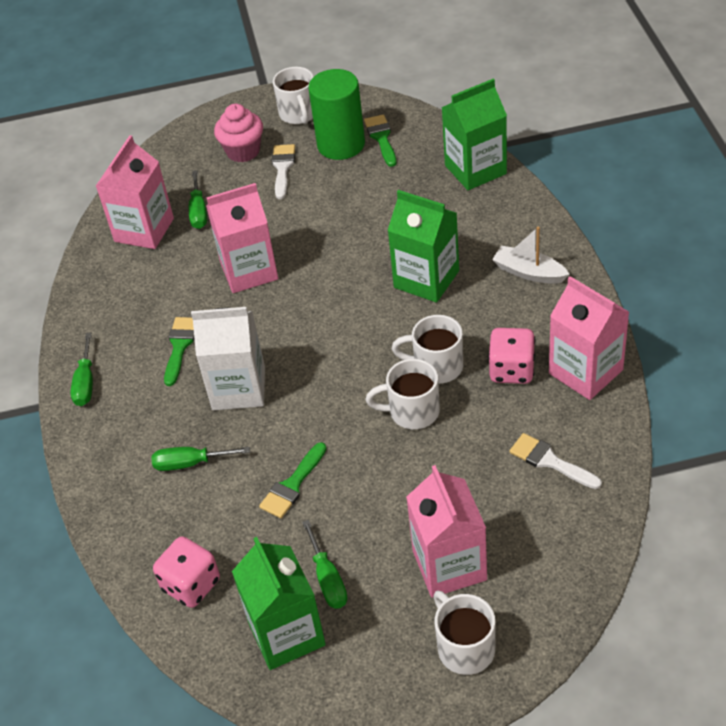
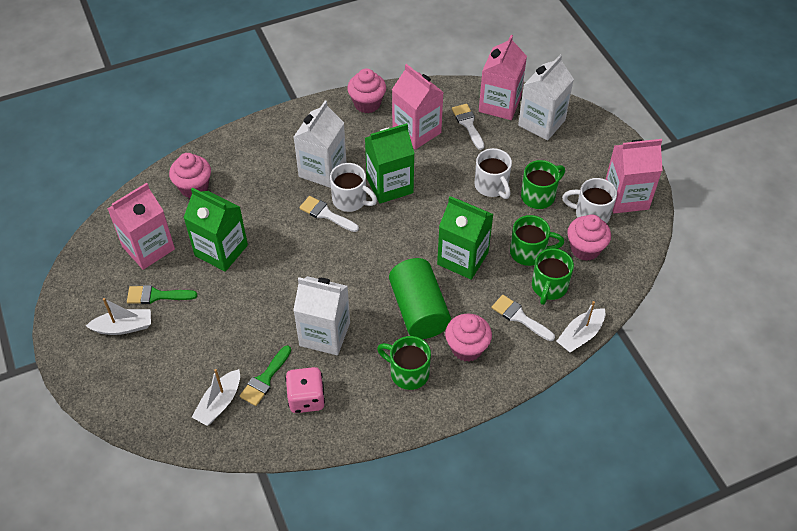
green brush: 3 -> 2
green mug: 0 -> 4
green screwdriver: 4 -> 0
pink cupcake: 1 -> 4
pink dice: 2 -> 1
white boat: 1 -> 3
white brush: 2 -> 3
white carton: 1 -> 3
white mug: 4 -> 3

